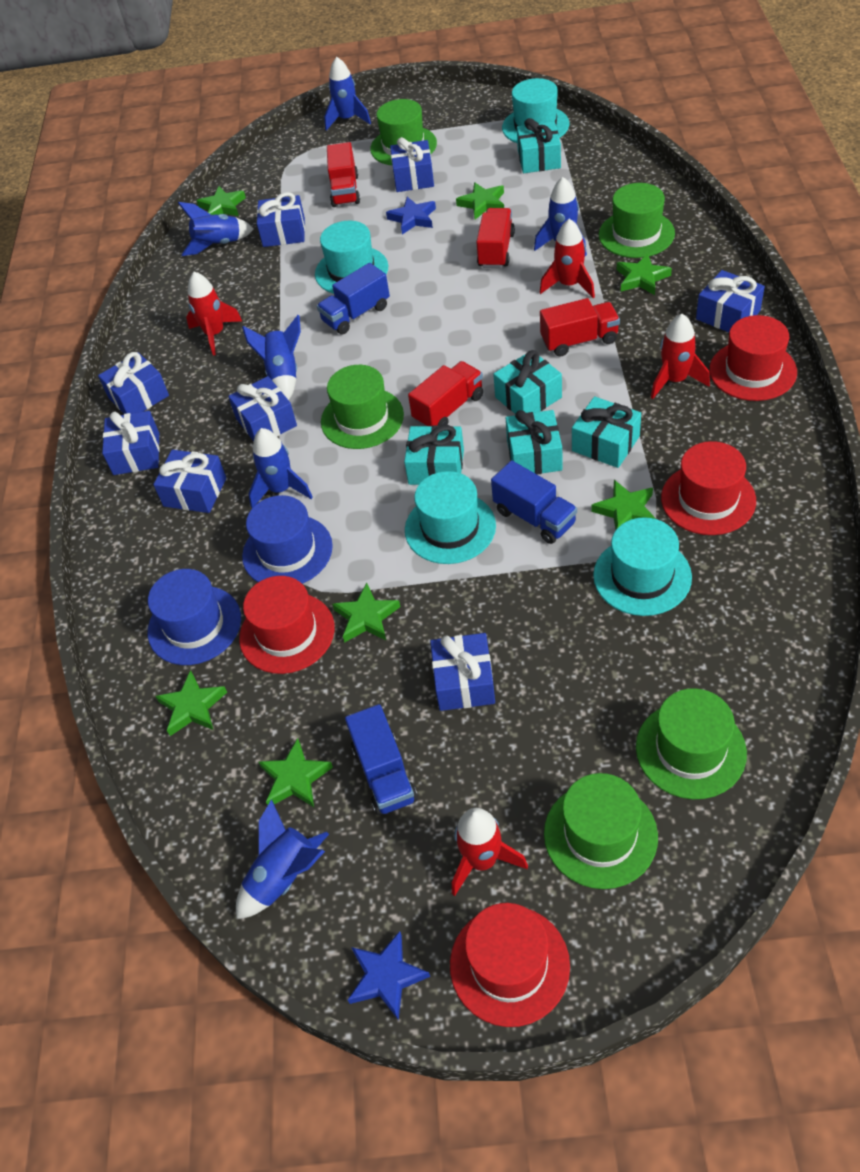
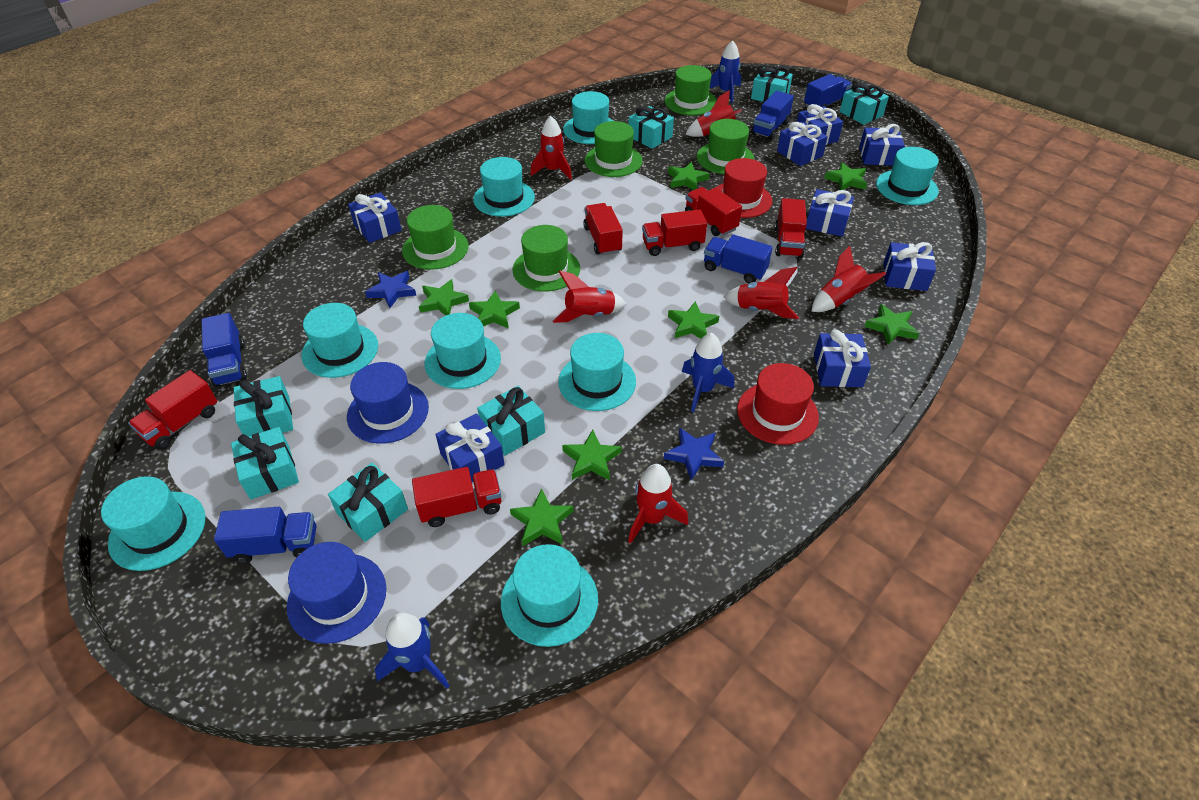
blue rocket: 6 -> 3
blue truck: 3 -> 5
green star: 7 -> 8
red hat: 4 -> 2
red rocket: 4 -> 6
red truck: 4 -> 6
turquoise gift: 5 -> 7
turquoise hat: 4 -> 8

